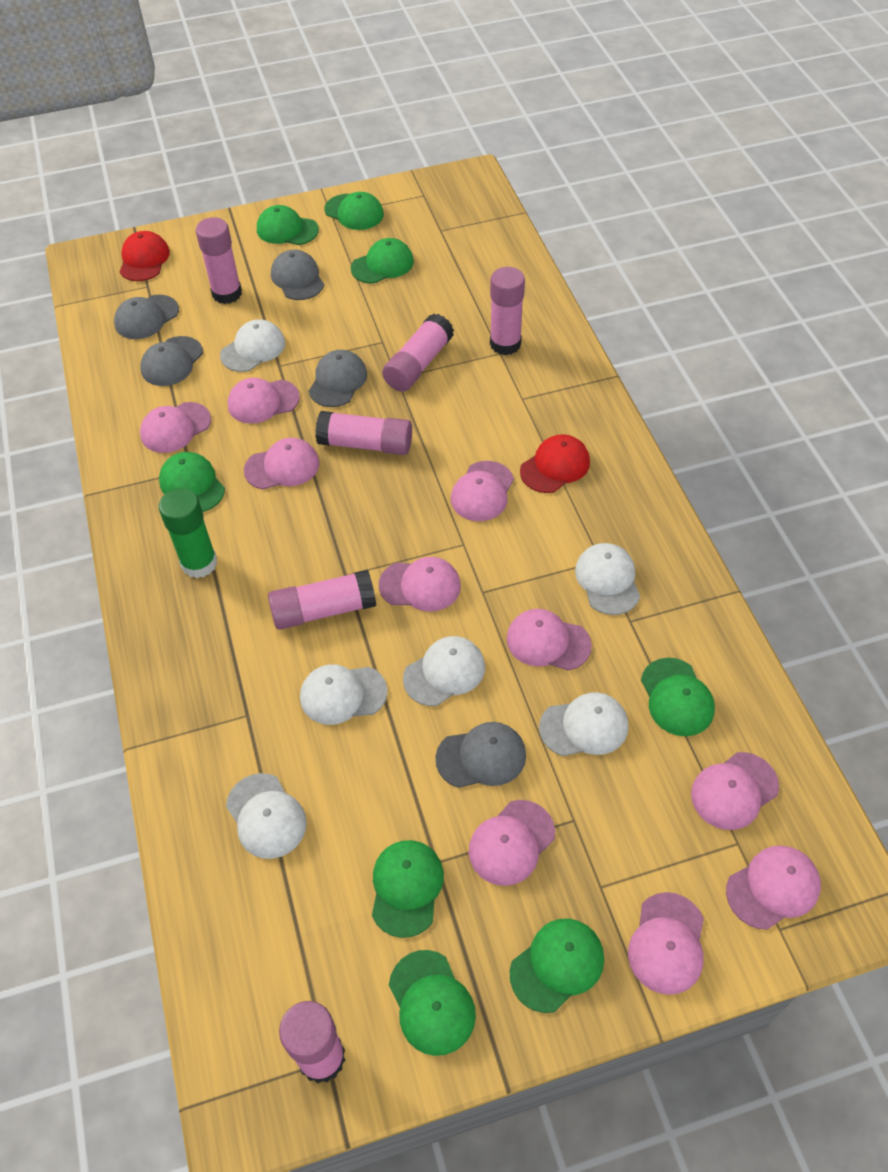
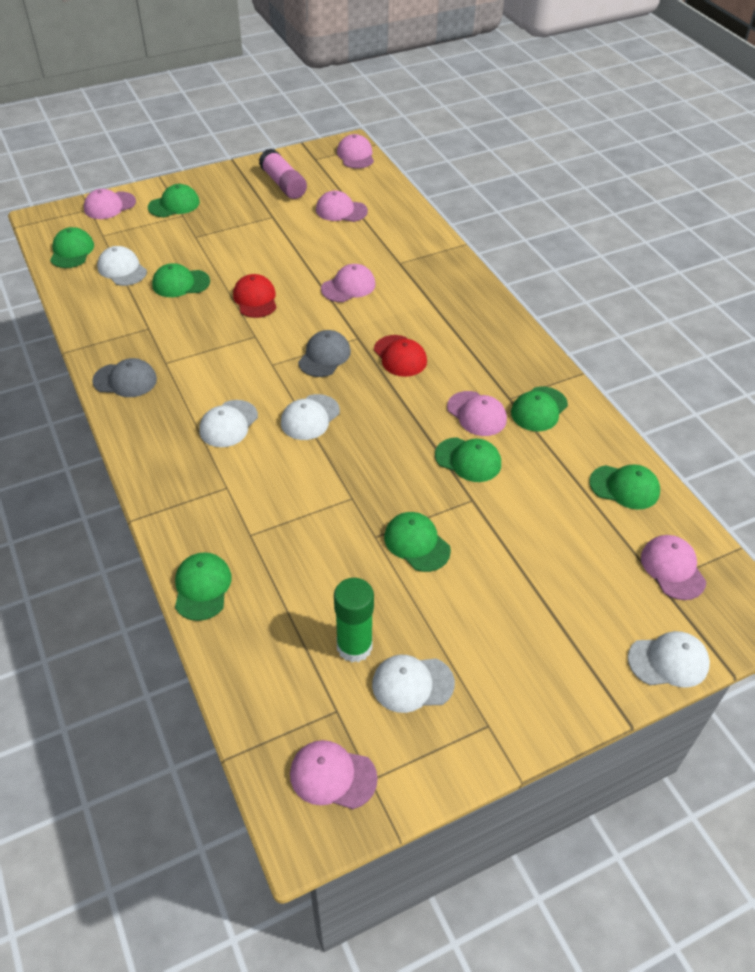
grey cap: 5 -> 2
pink cap: 10 -> 7
pink glue stick: 6 -> 1
white cap: 6 -> 5

